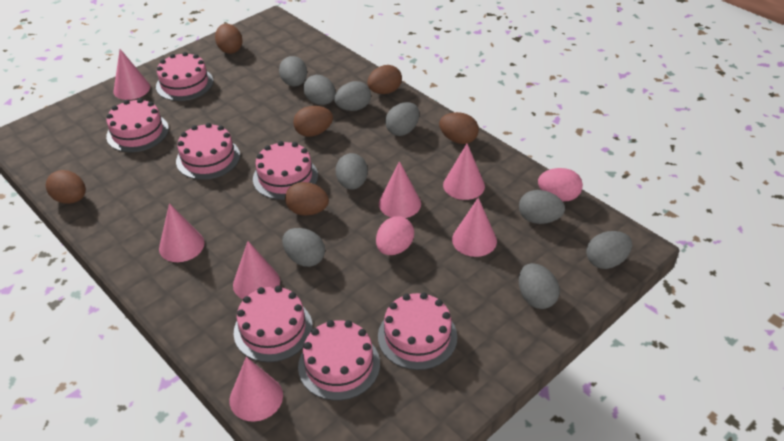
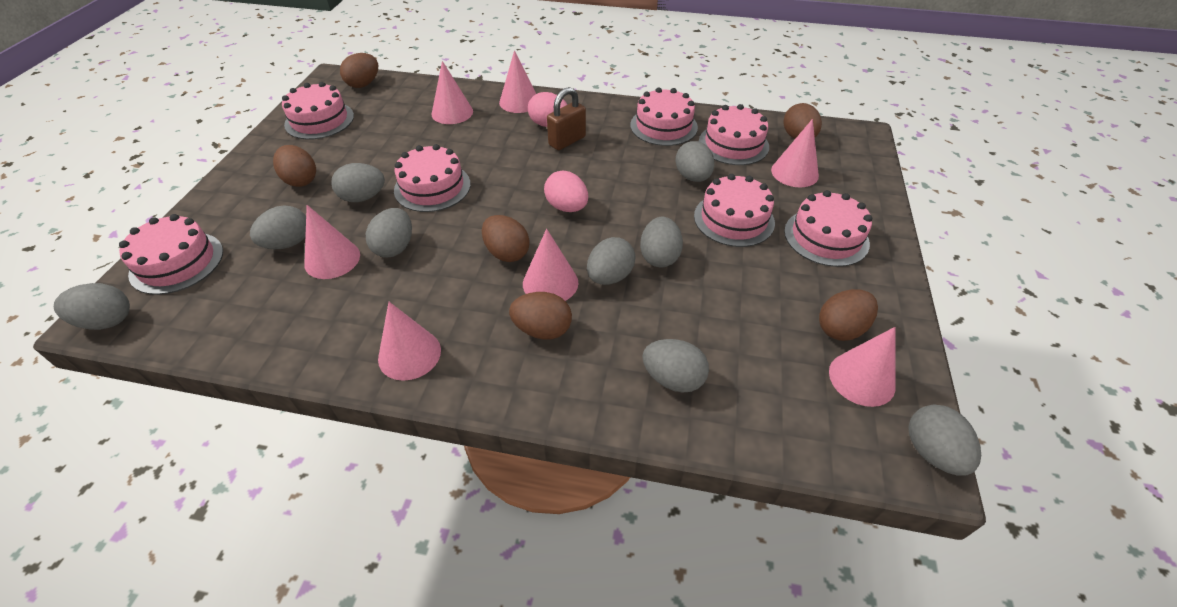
brown padlock: 0 -> 1

